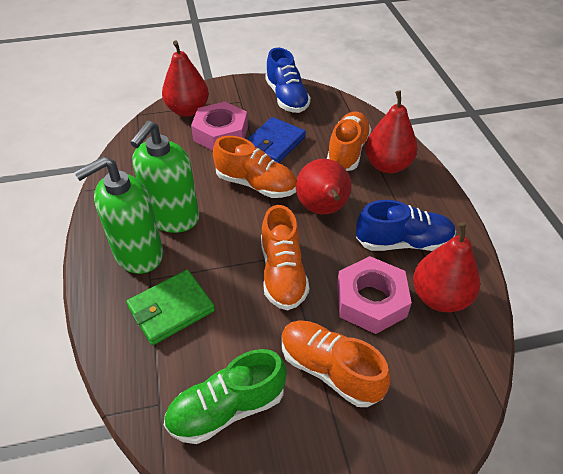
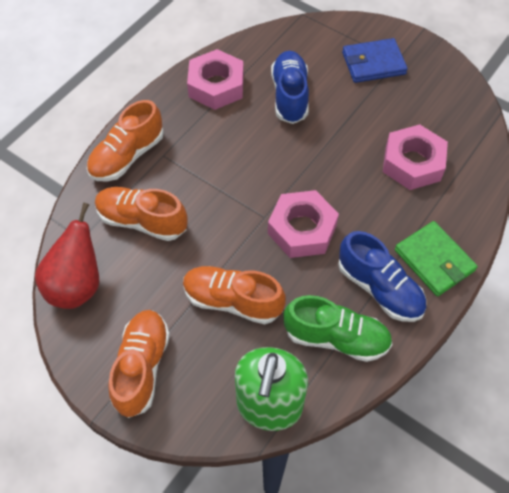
green soap dispenser: 2 -> 1
pink nut: 2 -> 3
red pear: 4 -> 1

